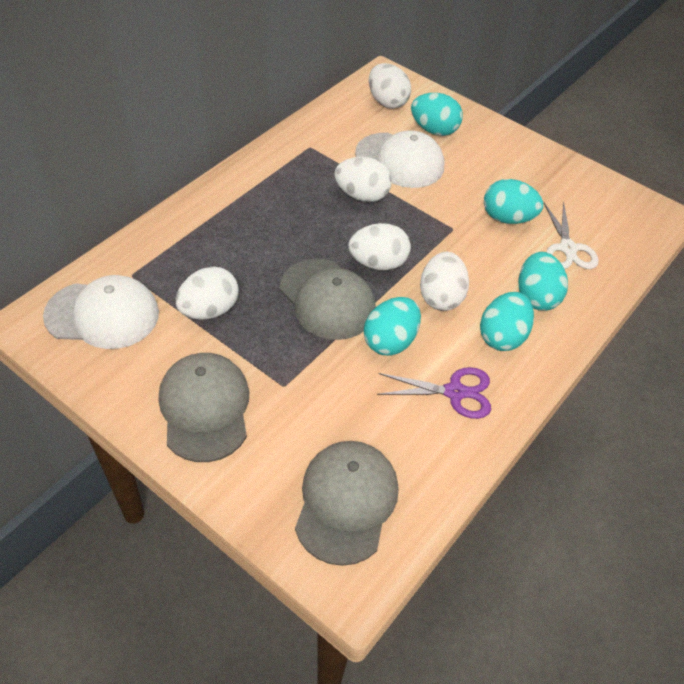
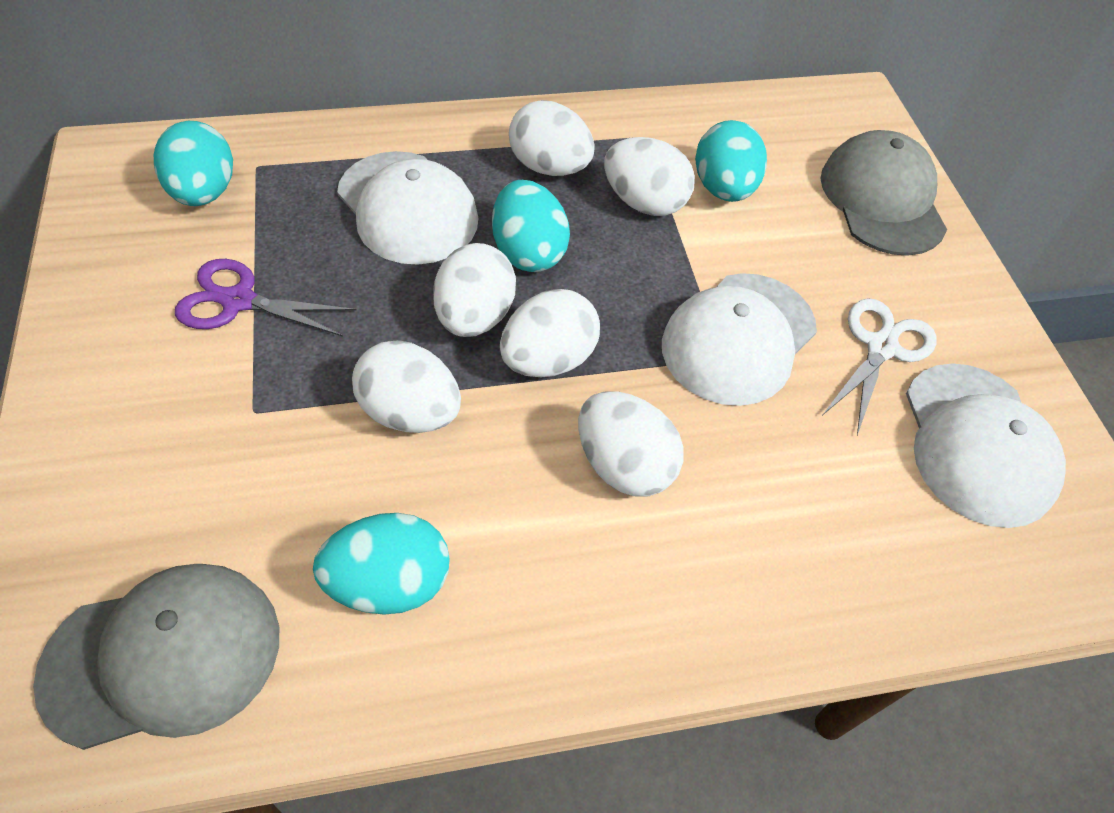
grey cap: 3 -> 2
turquoise egg: 5 -> 4
white cap: 2 -> 3
white egg: 5 -> 6

